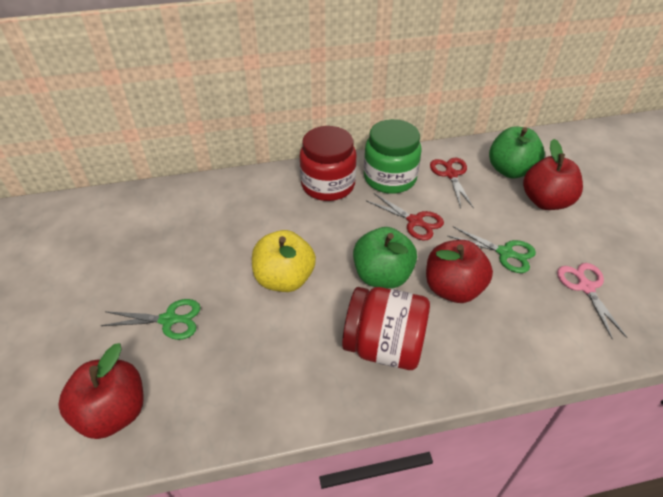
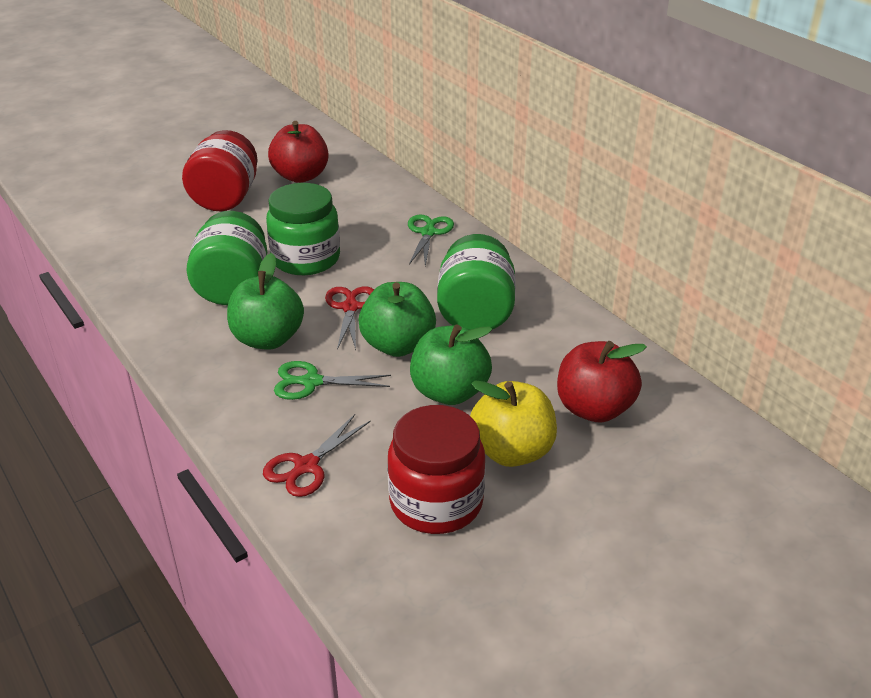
green apple: 2 -> 3
green jar: 1 -> 3
pink scissors: 1 -> 0
red apple: 3 -> 2

